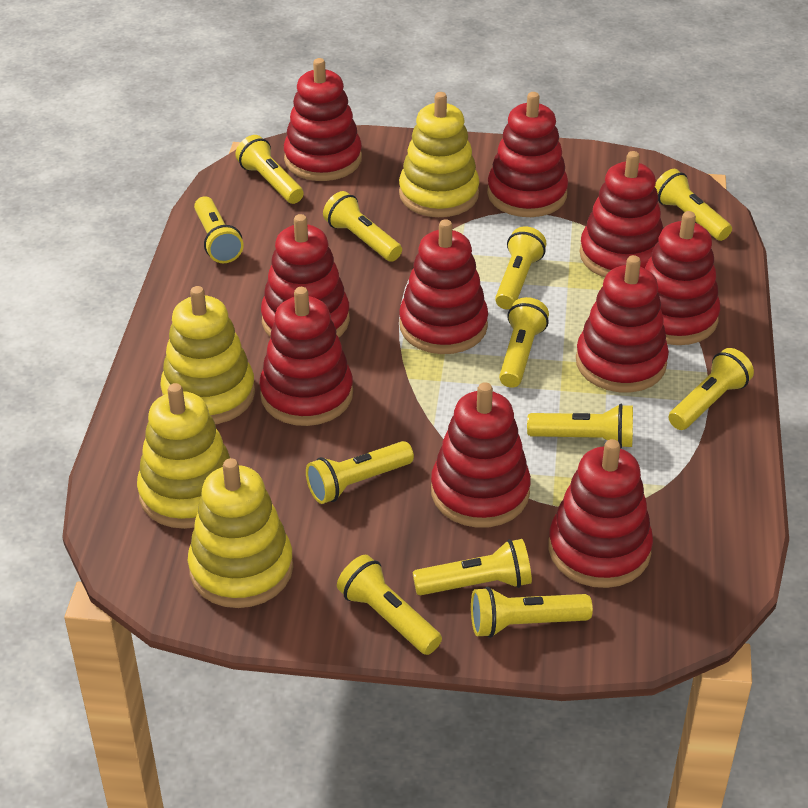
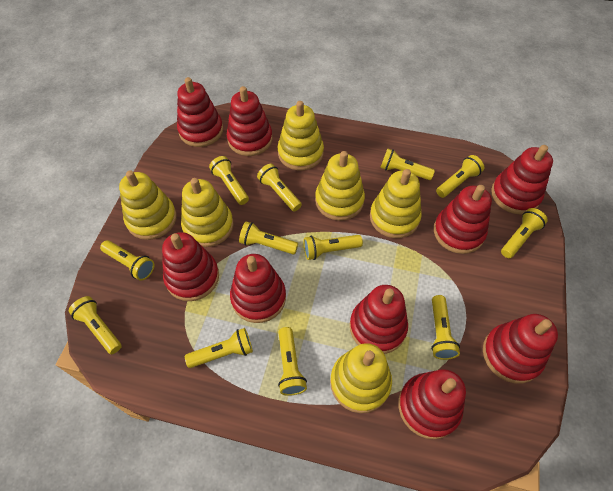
red stacking toy: 10 -> 9
yellow stacking toy: 4 -> 6

